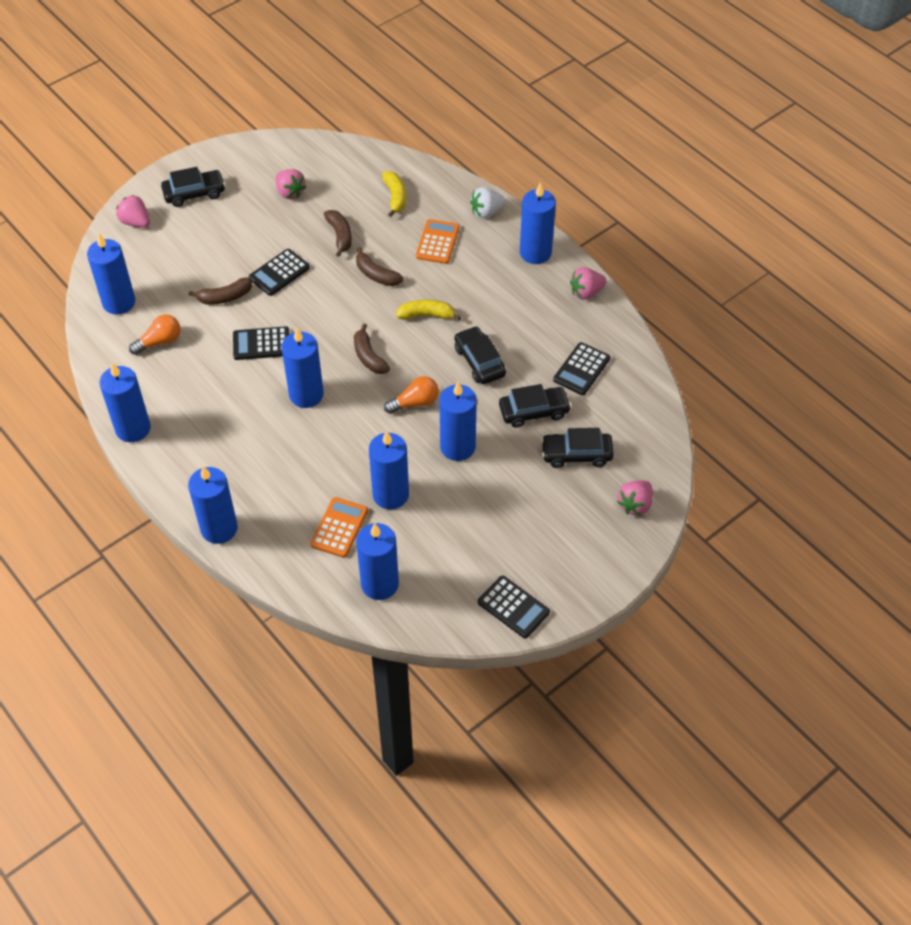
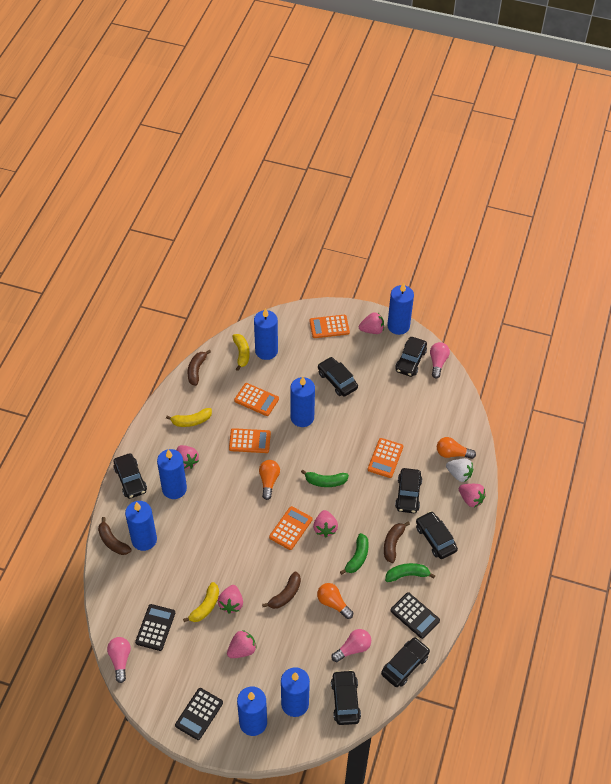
black calculator: 4 -> 3
black car: 4 -> 7
blue candle: 8 -> 7
green banana: 0 -> 3
orange calculator: 2 -> 5
orange light bulb: 2 -> 3
pink light bulb: 0 -> 3
pink strawberry: 4 -> 6
yellow banana: 2 -> 3

